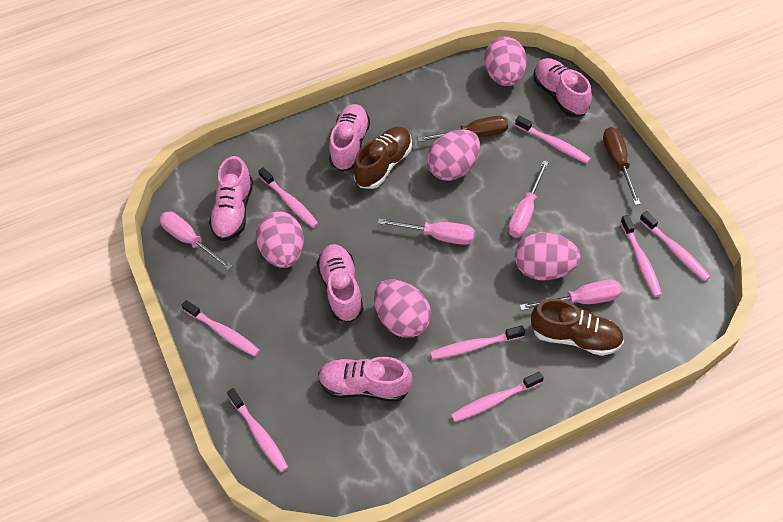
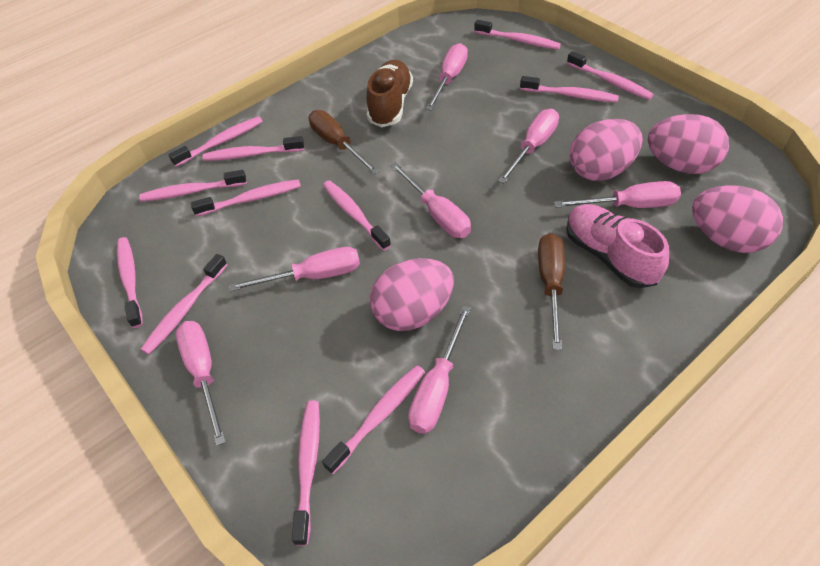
brown shoe: 2 -> 1
pink egg: 5 -> 4
pink screwdriver: 4 -> 7
pink shoe: 5 -> 1
pink toothbrush: 8 -> 12

